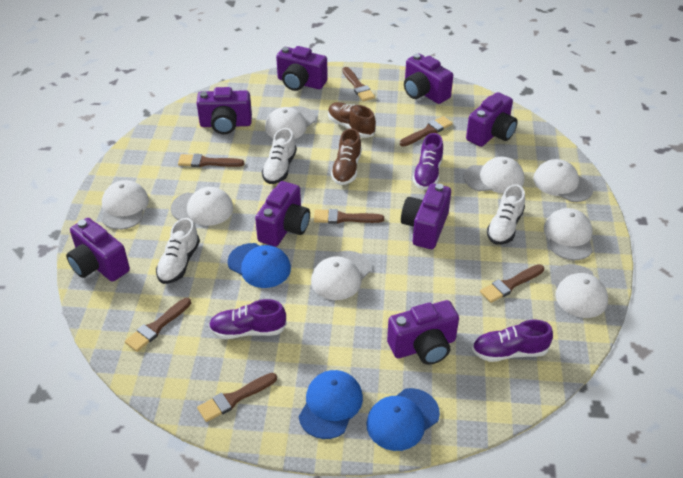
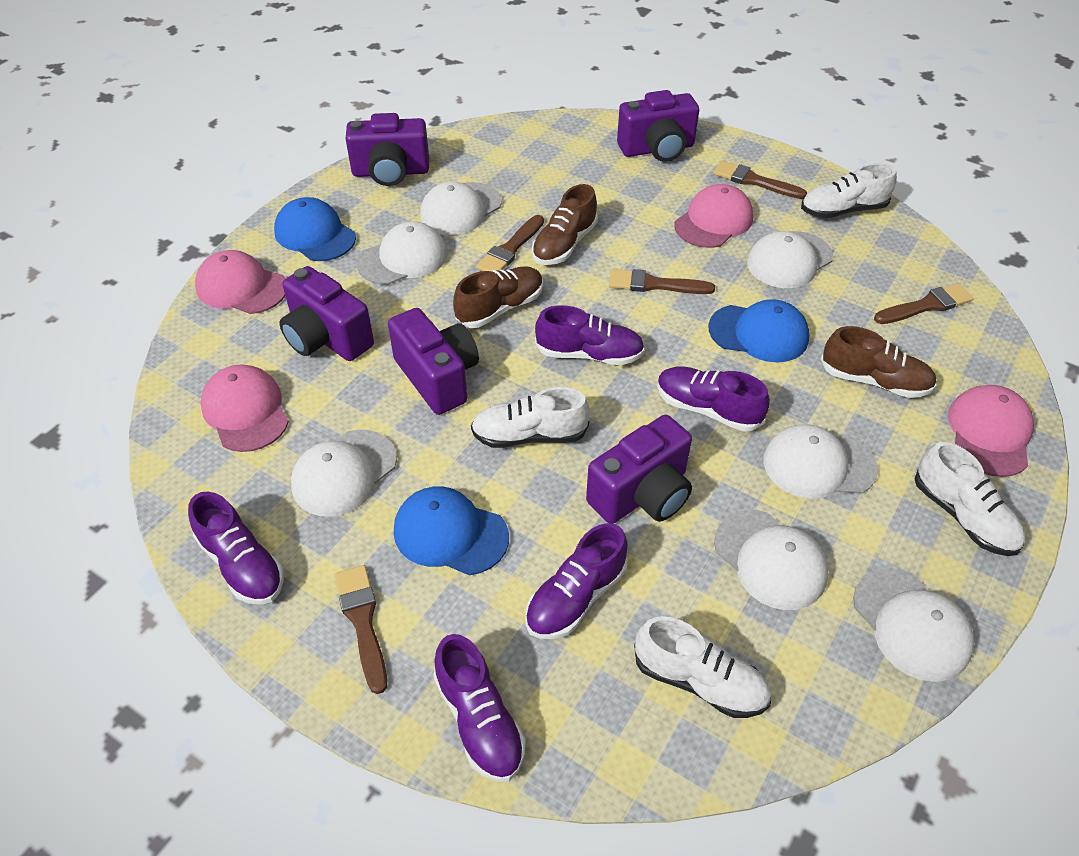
brown brush: 7 -> 5
brown shoe: 2 -> 3
pink cap: 0 -> 4
purple camera: 8 -> 5
purple shoe: 3 -> 5
white cap: 8 -> 7
white shoe: 3 -> 4

